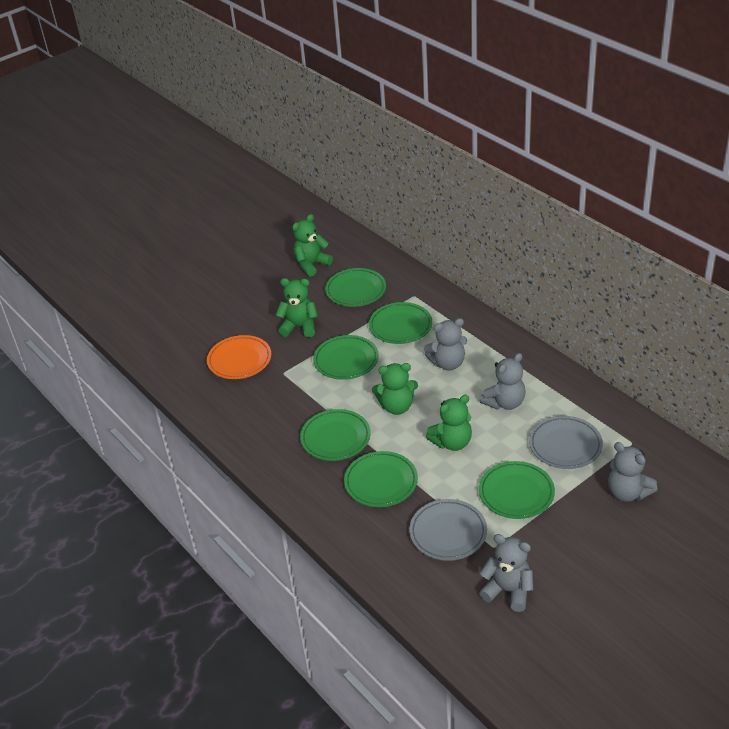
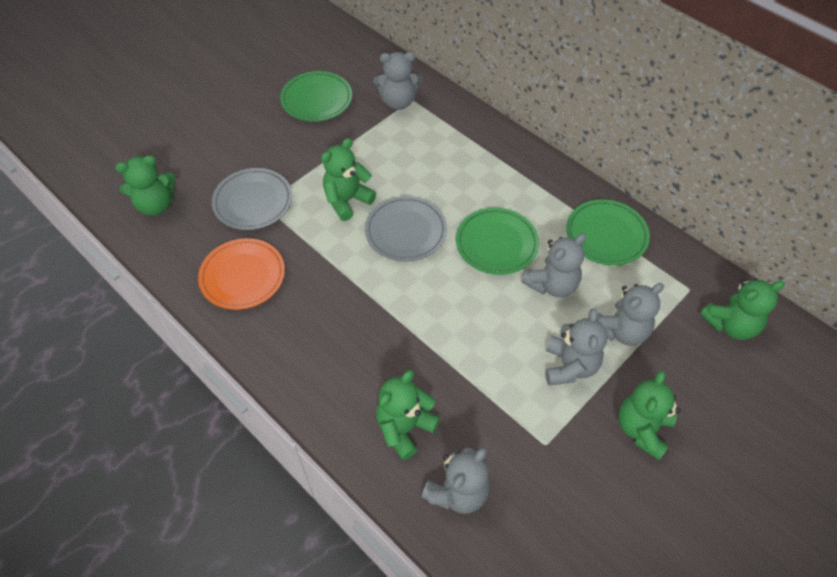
green plate: 6 -> 3
green teddy bear: 4 -> 5
grey teddy bear: 4 -> 5

